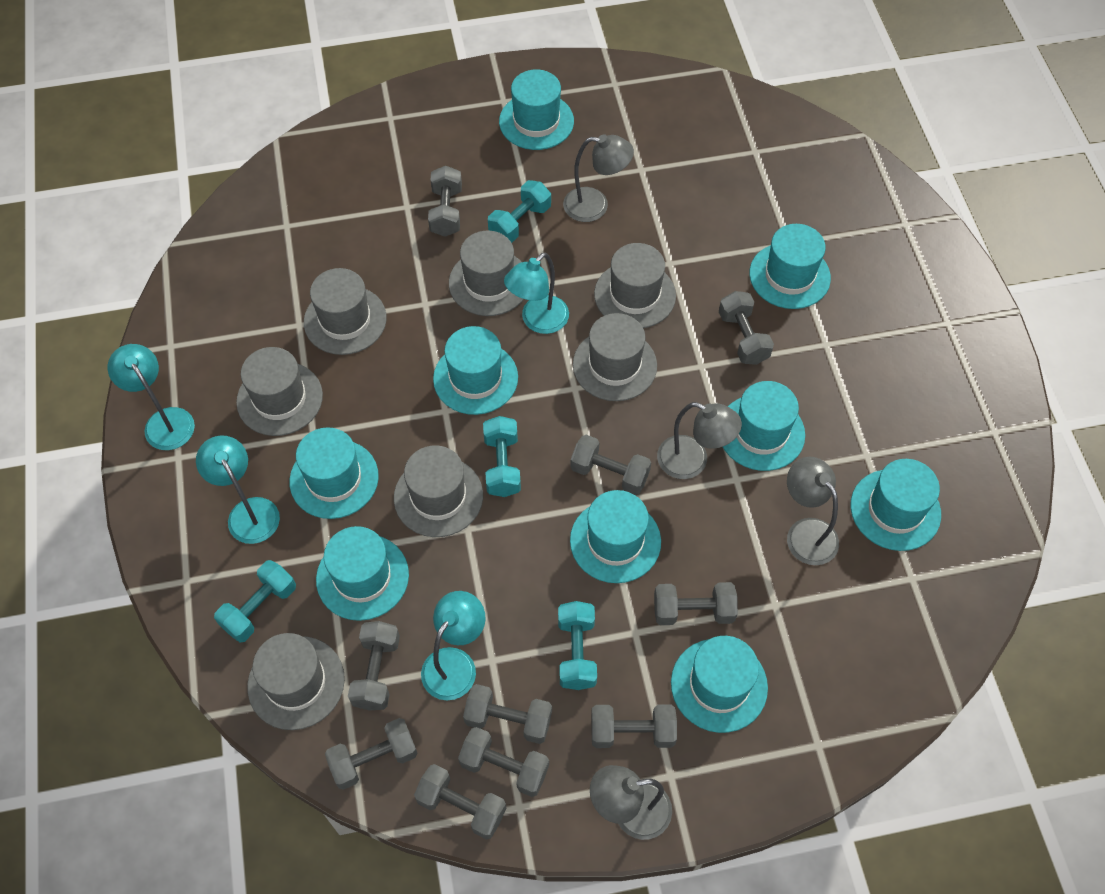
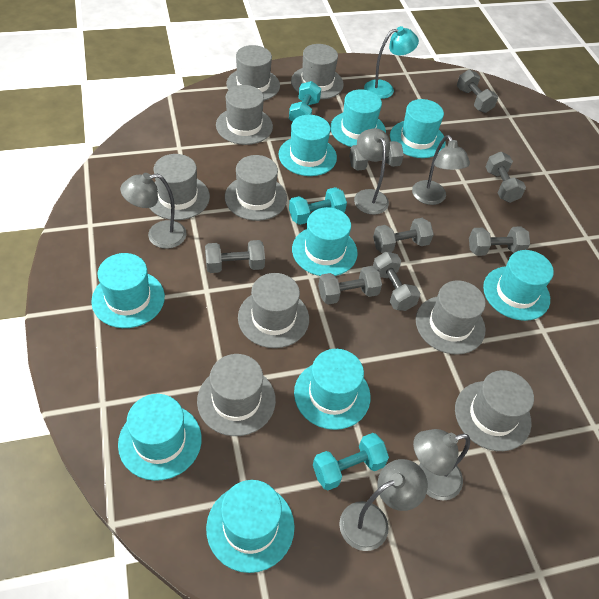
grey dumbbell: 10 -> 8
grey hat: 7 -> 9
grey lamp: 4 -> 5
turquoise dumbbell: 4 -> 3
turquoise lamp: 4 -> 1

